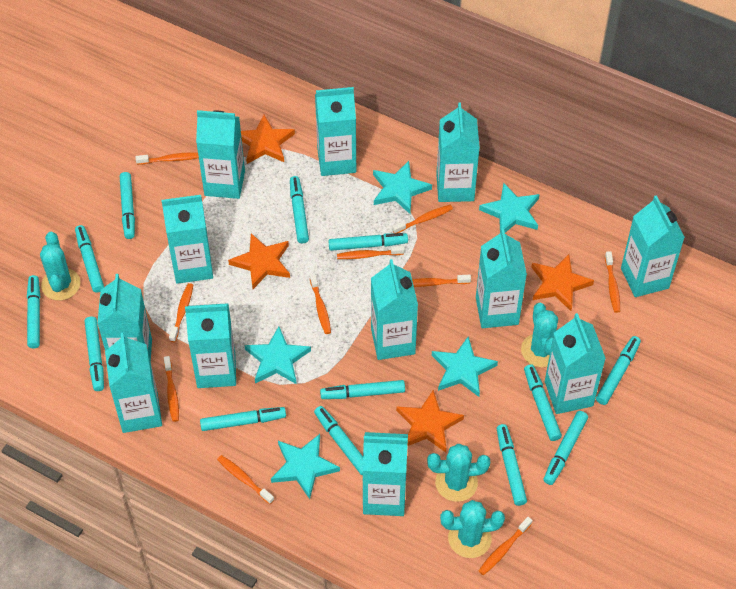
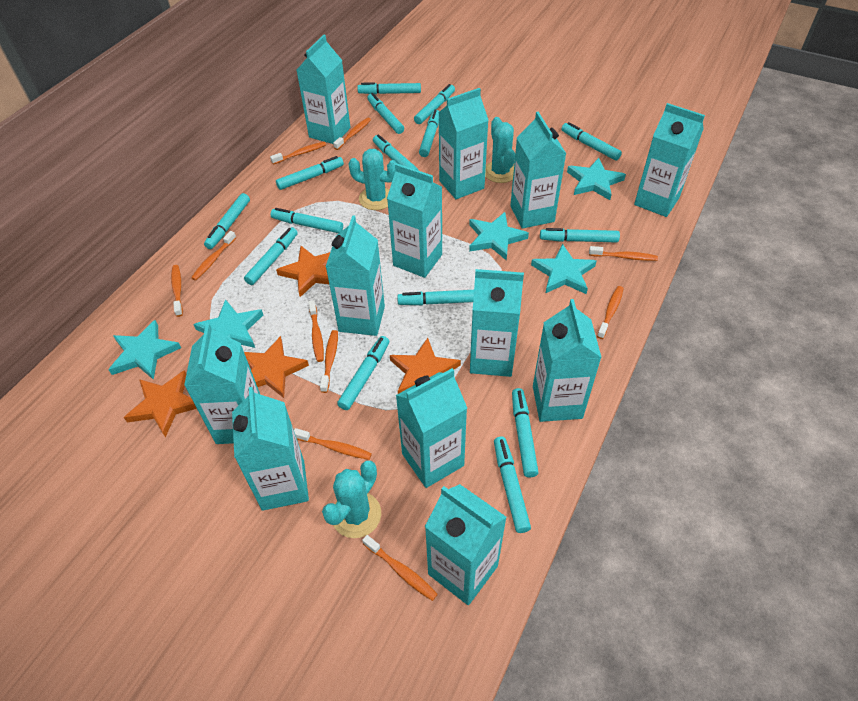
turquoise cactus: 4 -> 3
turquoise marker: 13 -> 15

